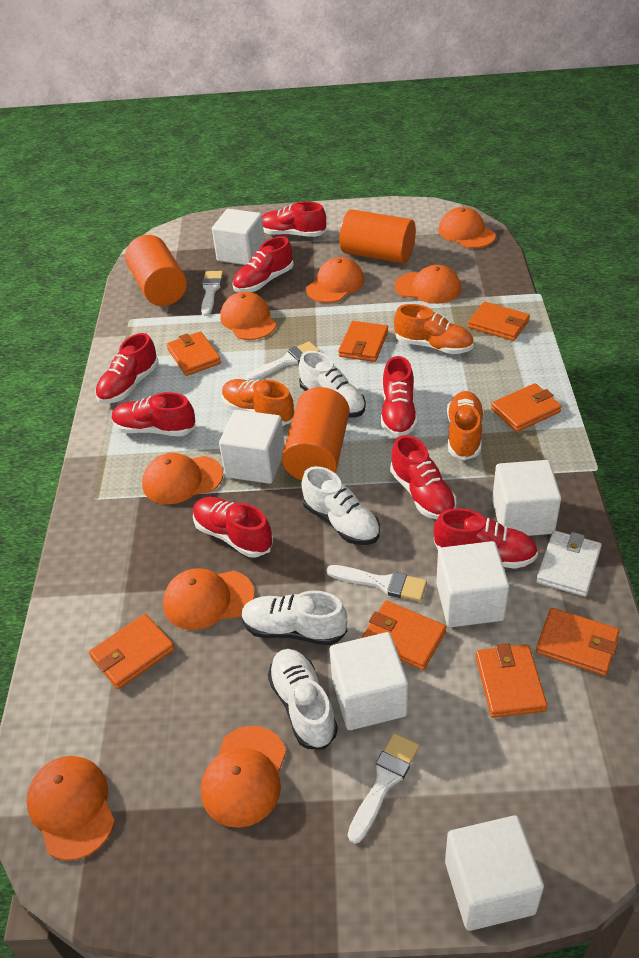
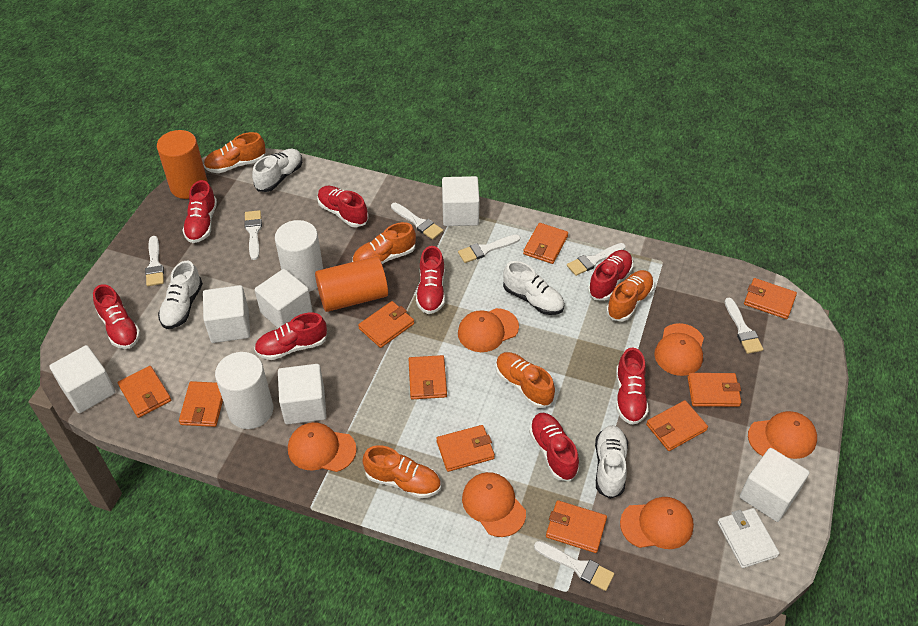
orange cap: 8 -> 6
orange cylinder: 3 -> 2
orange shoe: 3 -> 5
orange wallet: 8 -> 10
white brush: 4 -> 7
white cylinder: 0 -> 2

